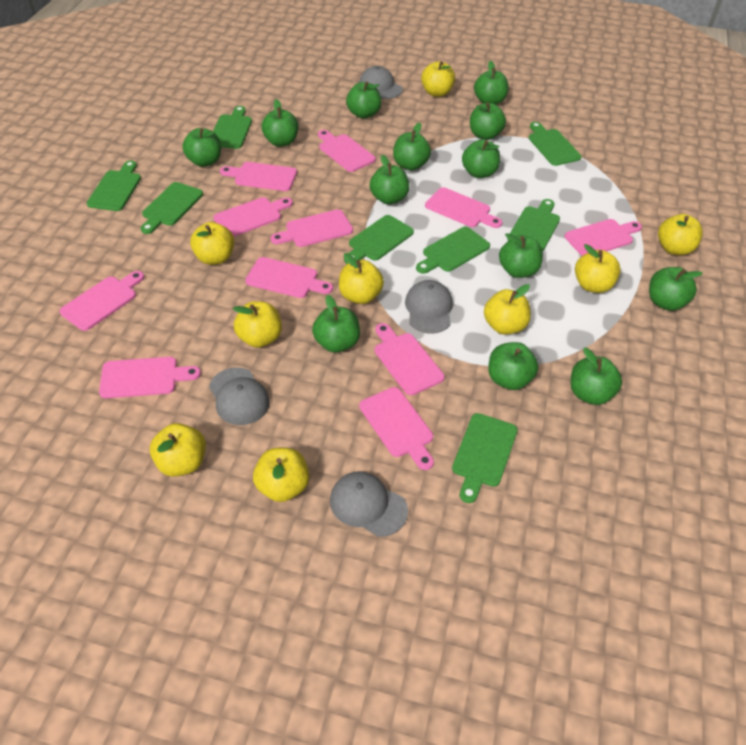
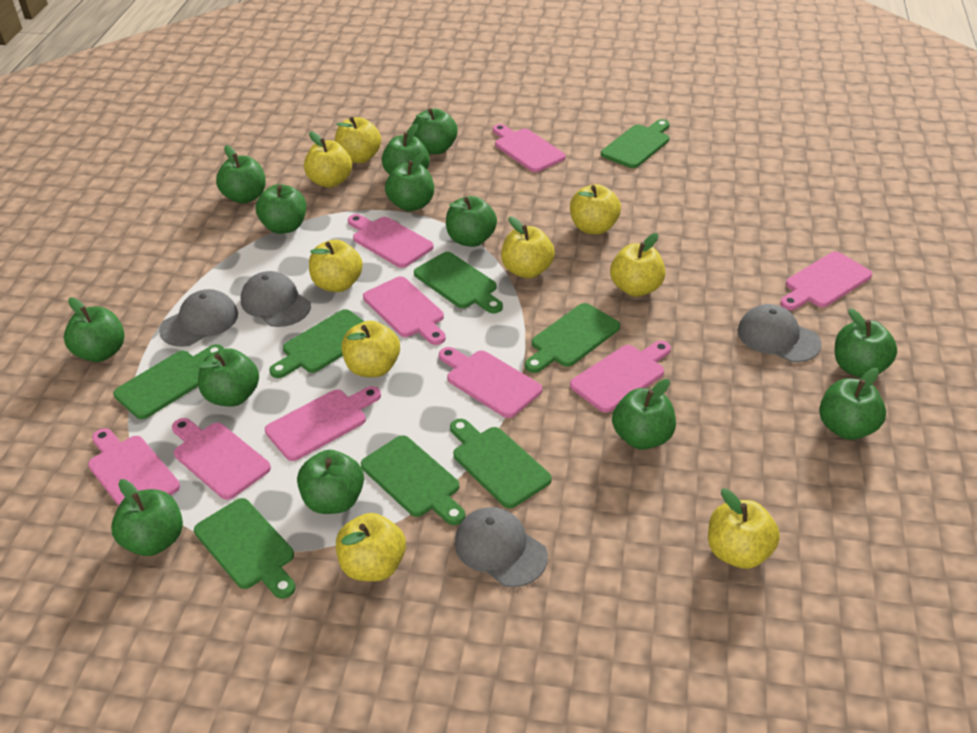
pink cutting board: 11 -> 9

